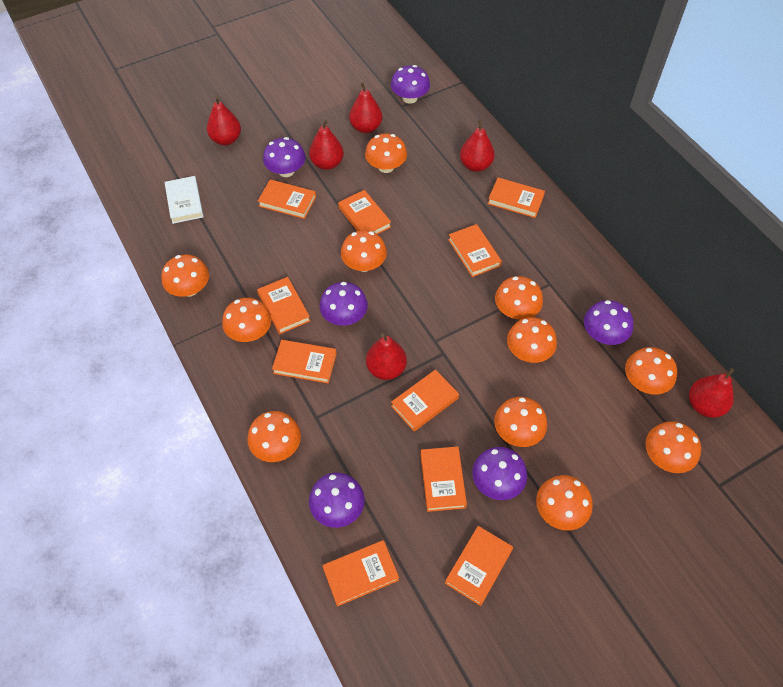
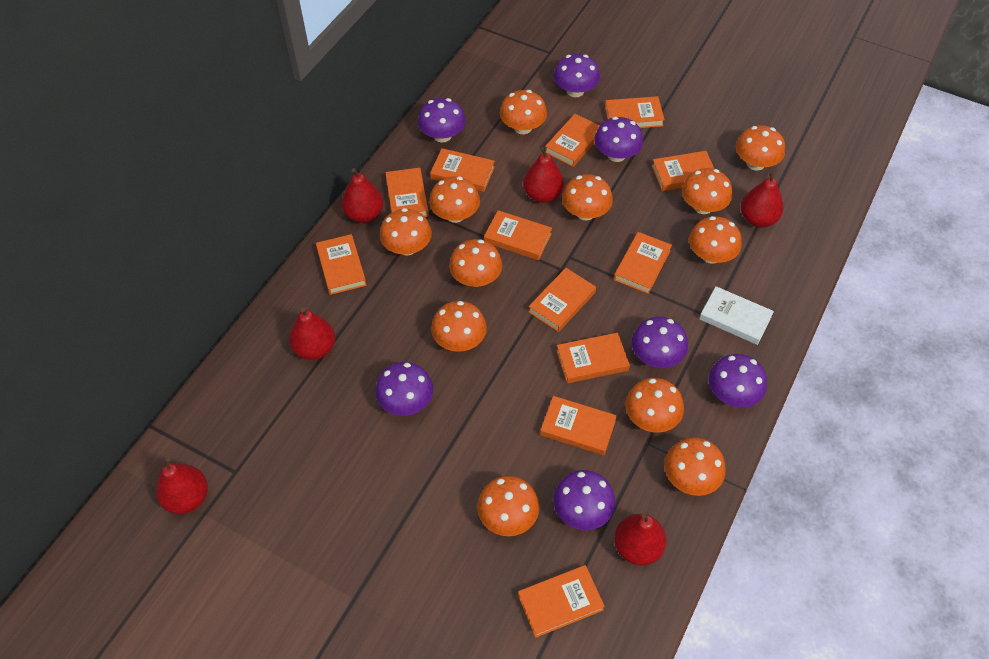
orange book: 10 -> 12
orange mushroom: 11 -> 12
purple mushroom: 6 -> 7

